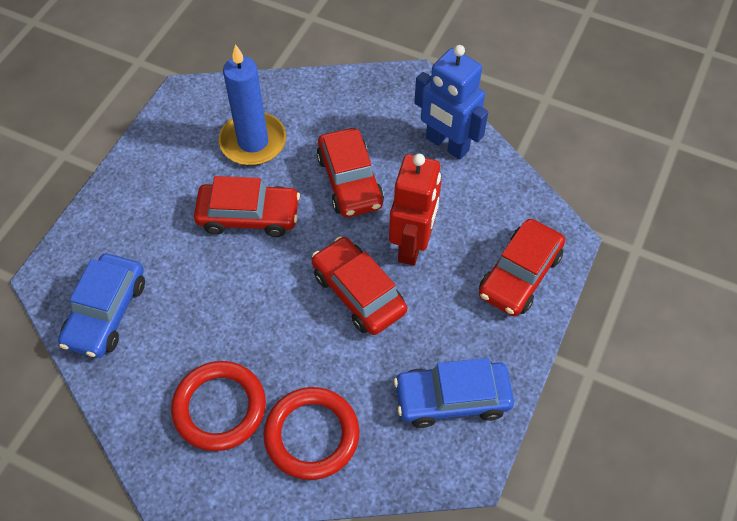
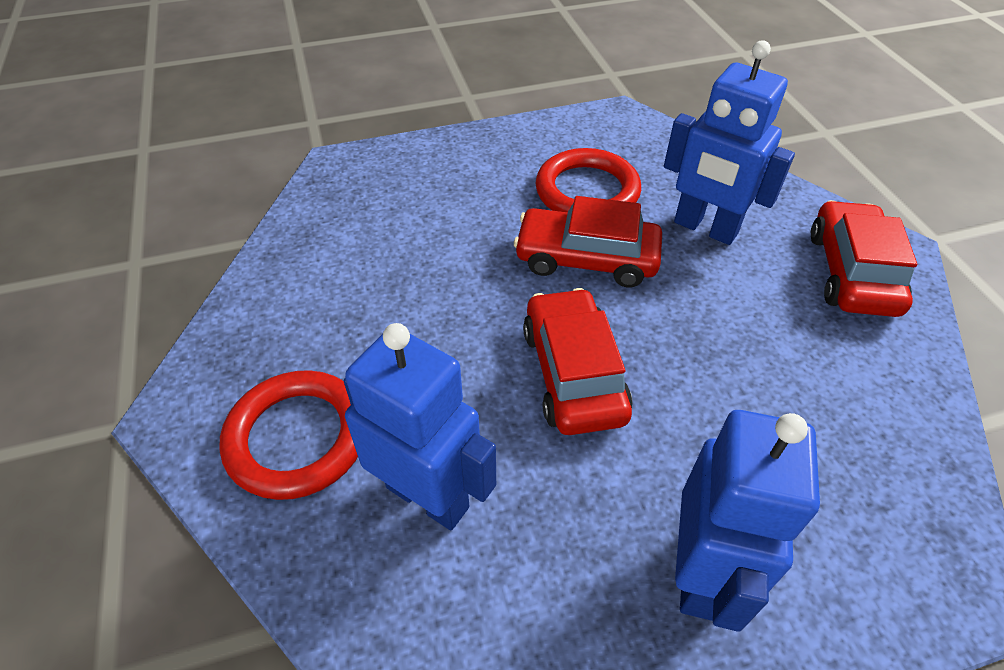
blue candle: 1 -> 0
blue car: 2 -> 0
blue robot: 1 -> 3
red car: 4 -> 3
red robot: 1 -> 0

